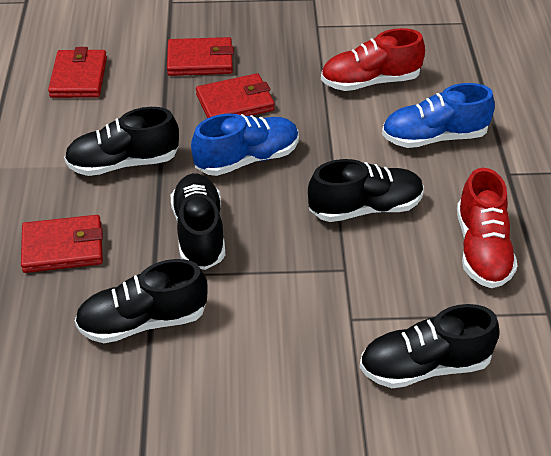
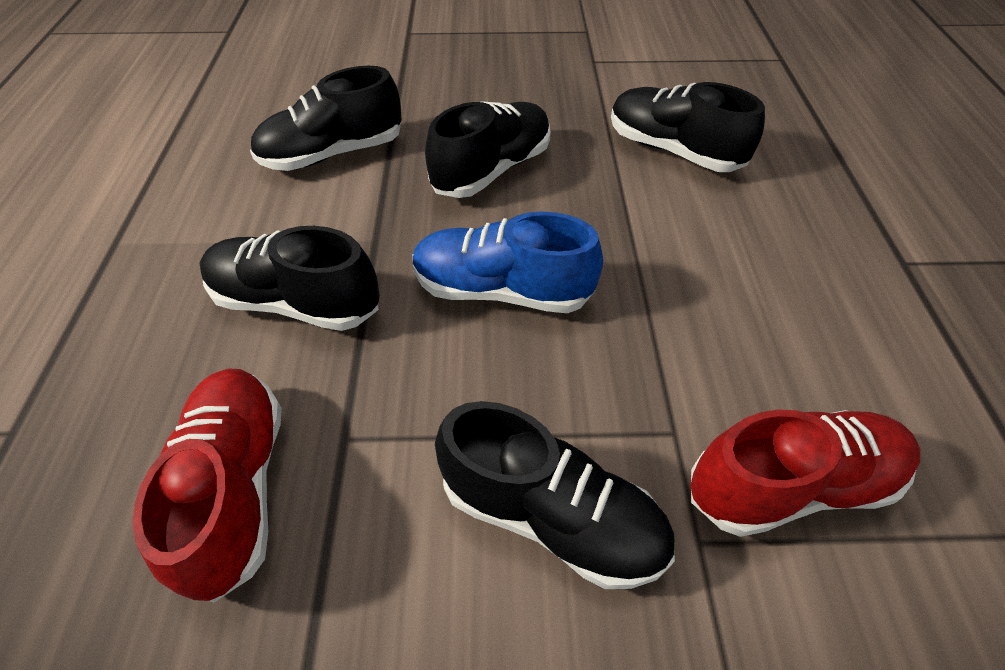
blue shoe: 2 -> 1
red wallet: 4 -> 0

